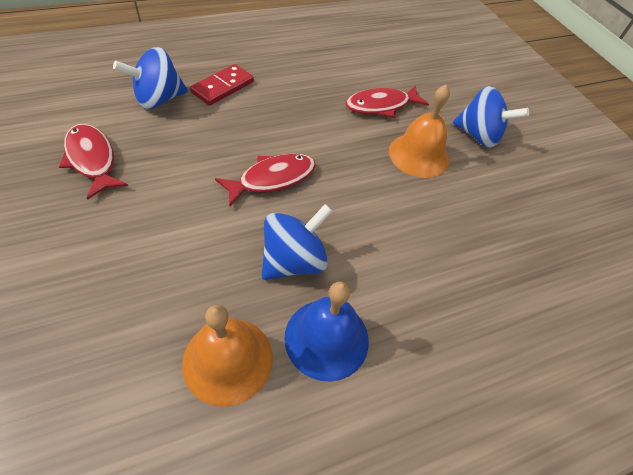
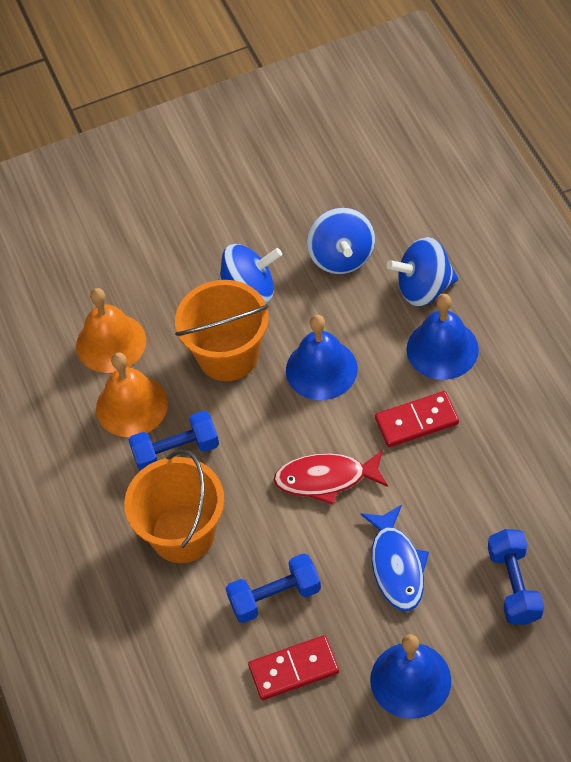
blue bell: 1 -> 3
blue dumbbell: 0 -> 3
blue fish: 0 -> 1
orange bucket: 0 -> 2
red domino: 1 -> 2
red fish: 3 -> 1

